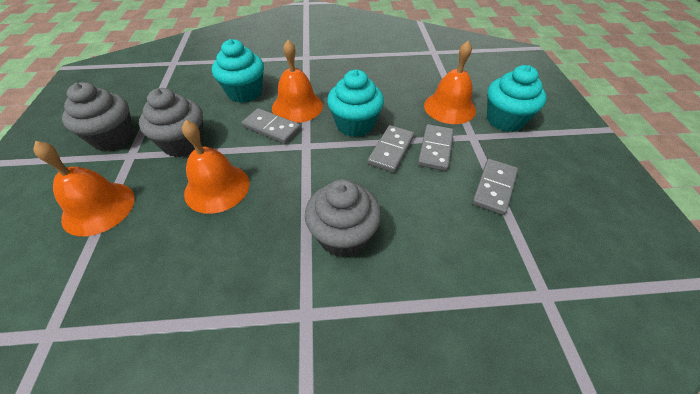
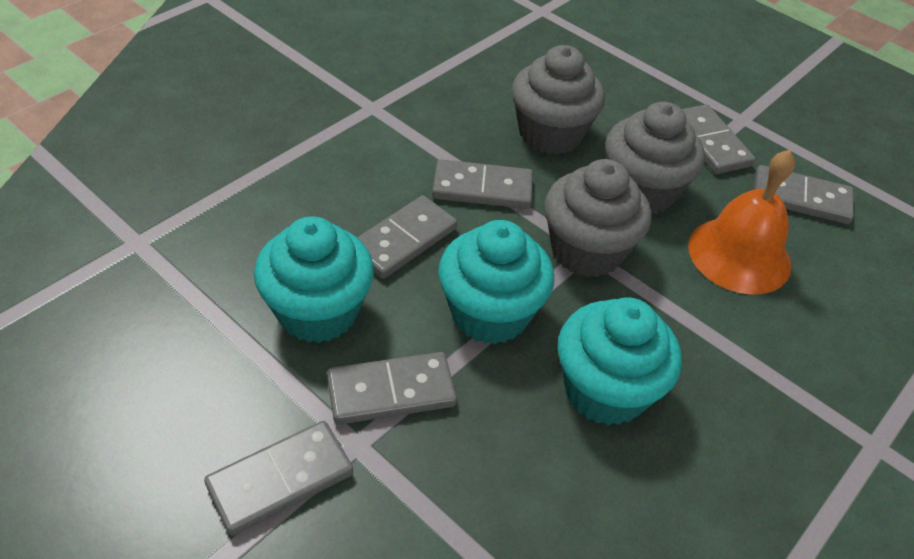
grey domino: 4 -> 6
orange bell: 4 -> 1

